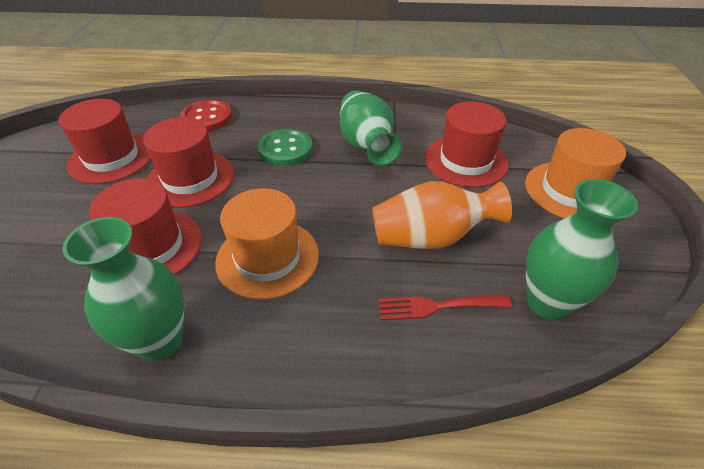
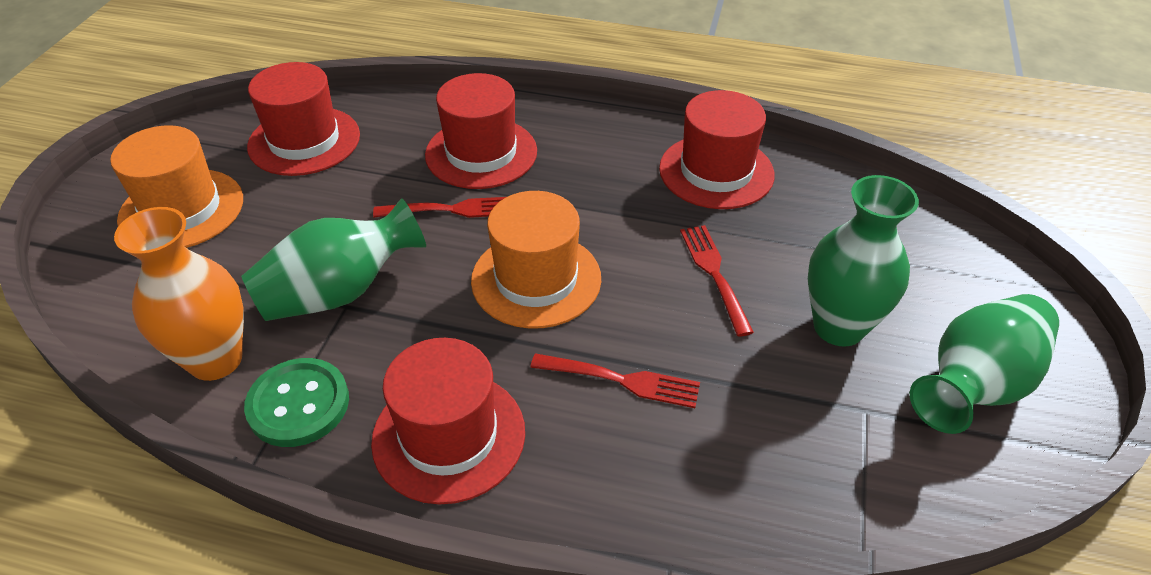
red button: 1 -> 0
red fork: 1 -> 3

